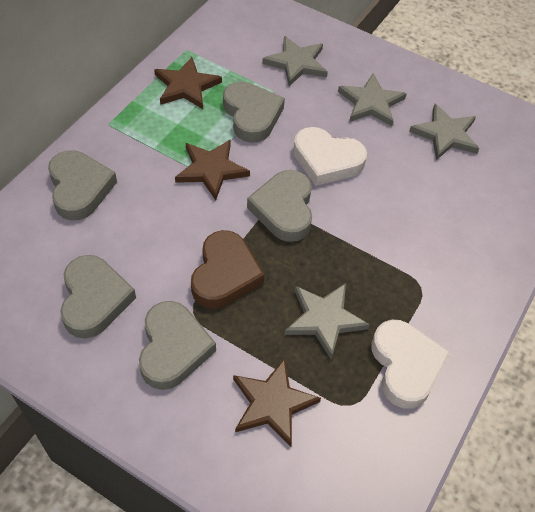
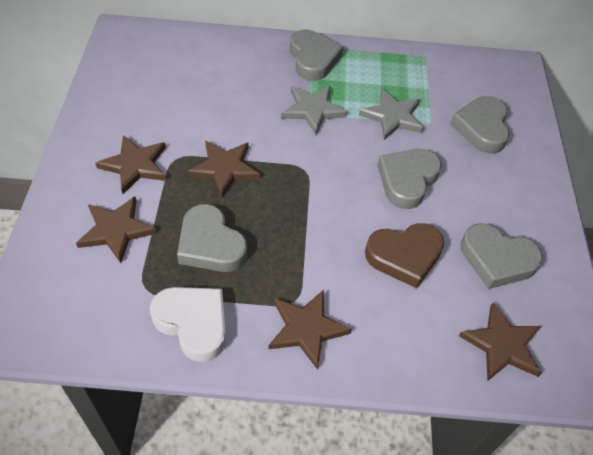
brown star: 3 -> 5
grey star: 4 -> 2
white heart: 2 -> 1

